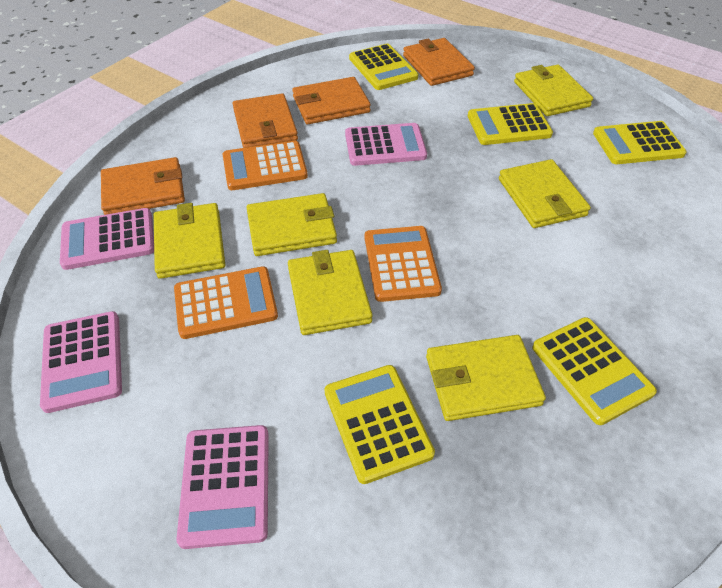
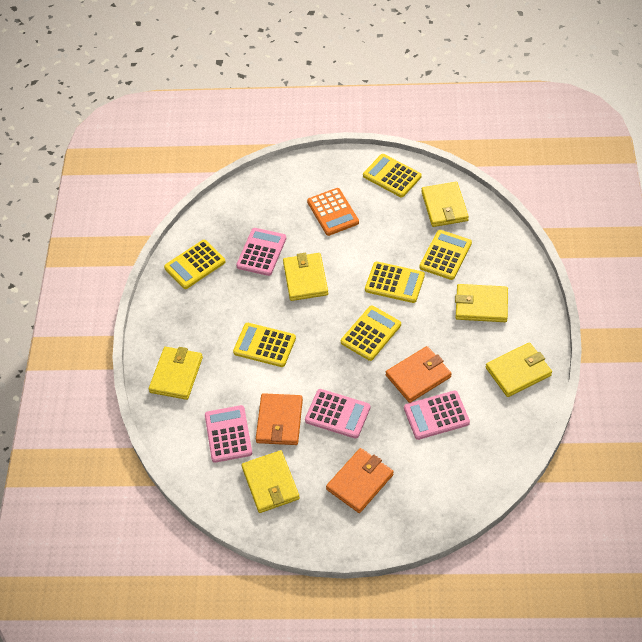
orange calculator: 3 -> 1
orange wallet: 4 -> 3
yellow calculator: 5 -> 6

